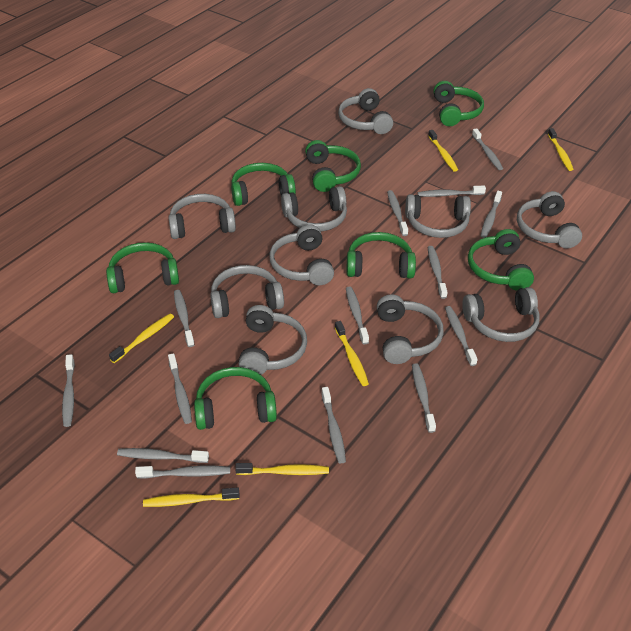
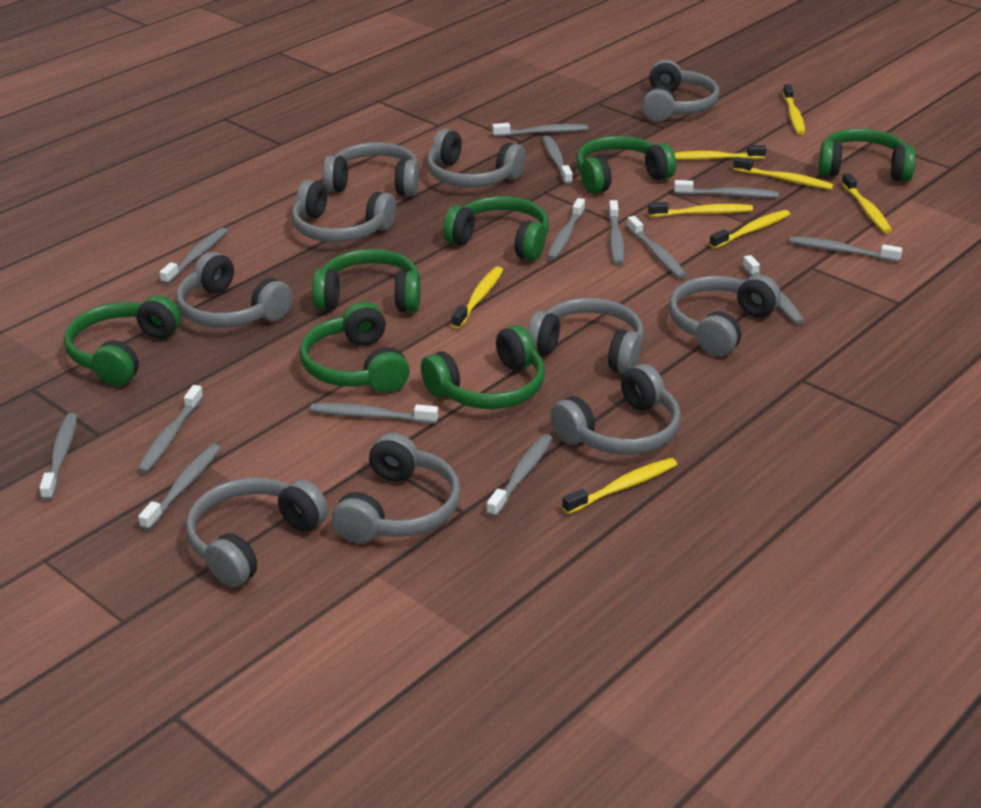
yellow toothbrush: 6 -> 8

